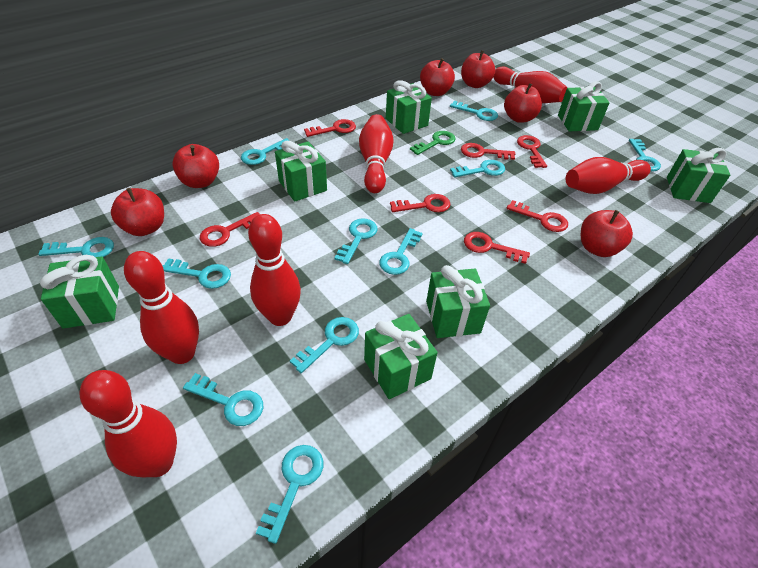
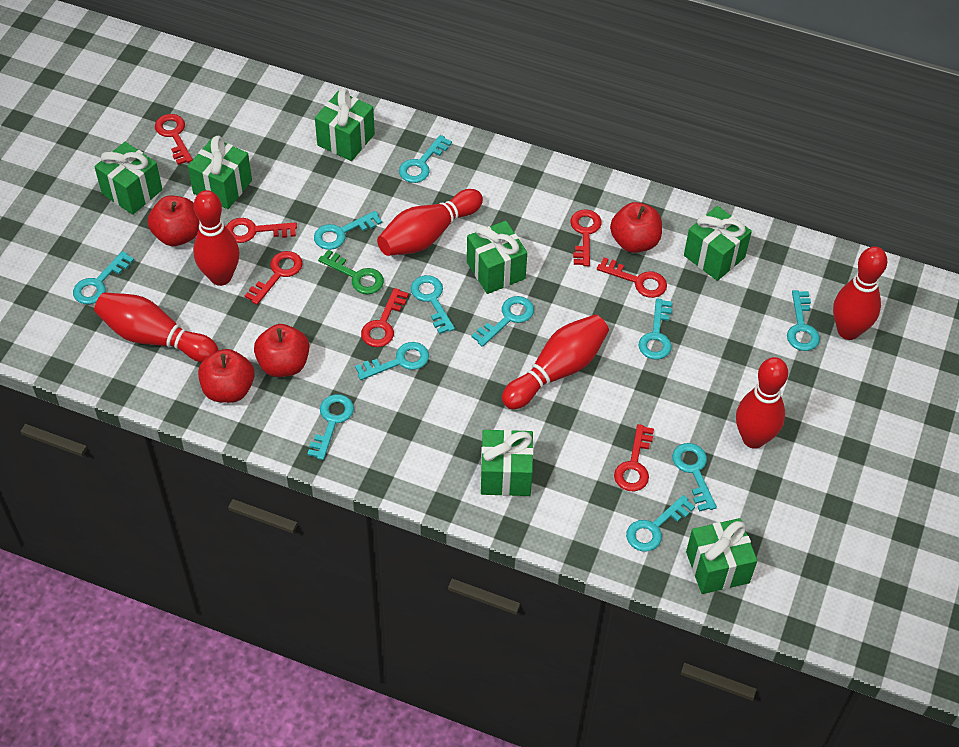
red apple: 6 -> 4

